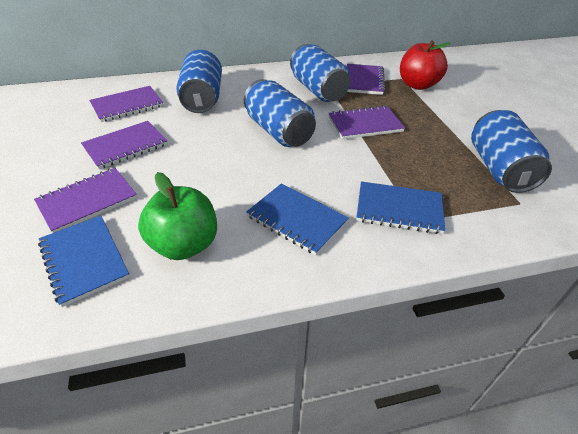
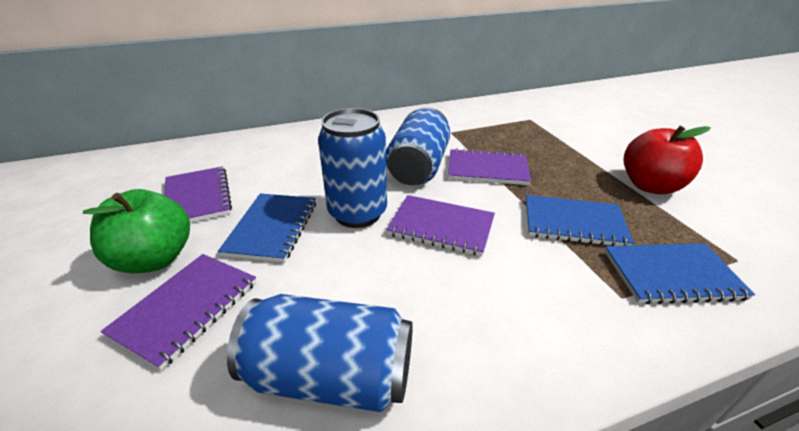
blue can: 4 -> 3
purple notebook: 5 -> 4

